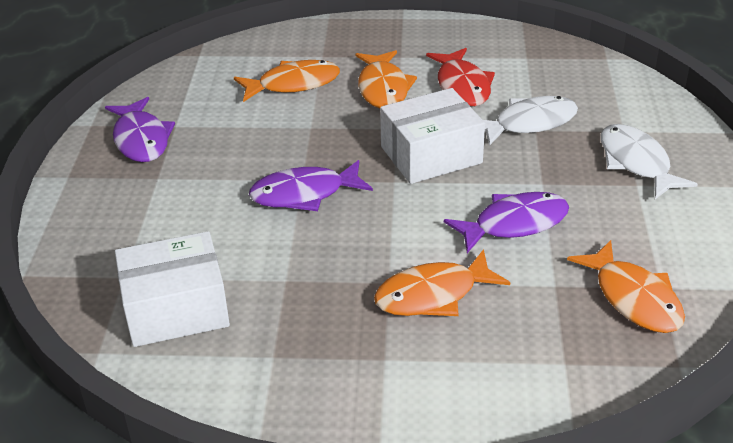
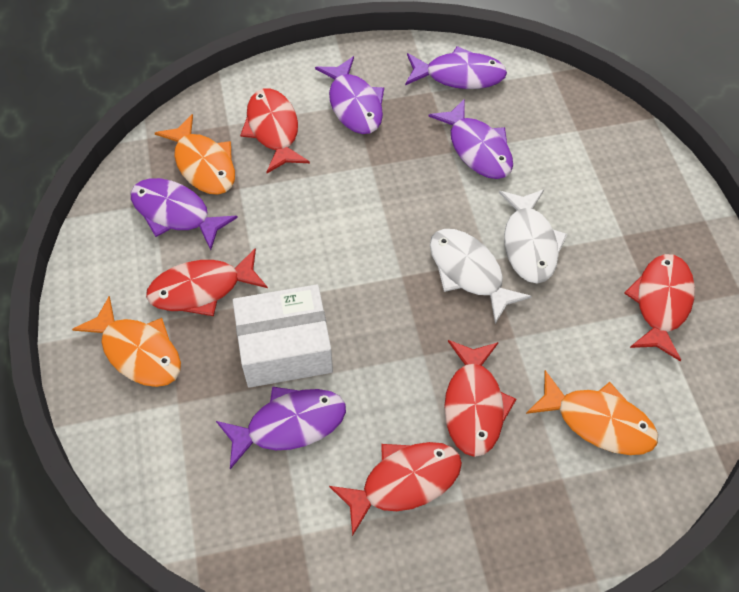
orange fish: 4 -> 3
purple fish: 3 -> 5
red fish: 1 -> 5
white box: 2 -> 1

